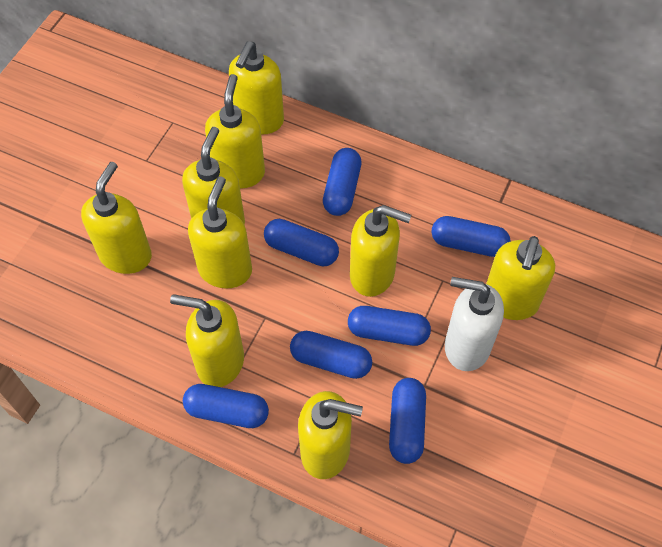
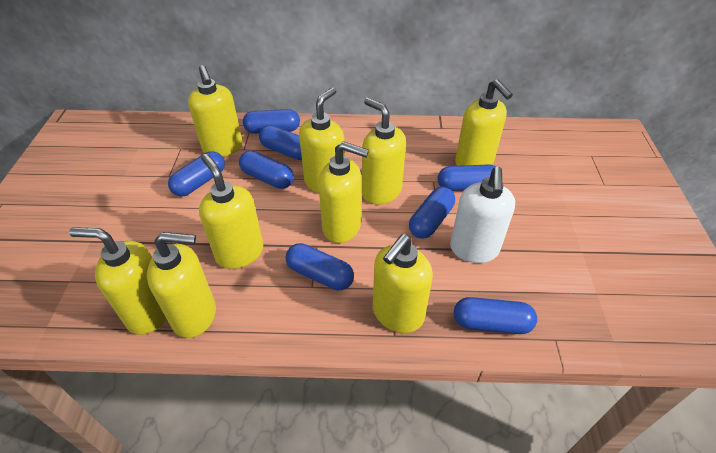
blue capsule: 7 -> 8

